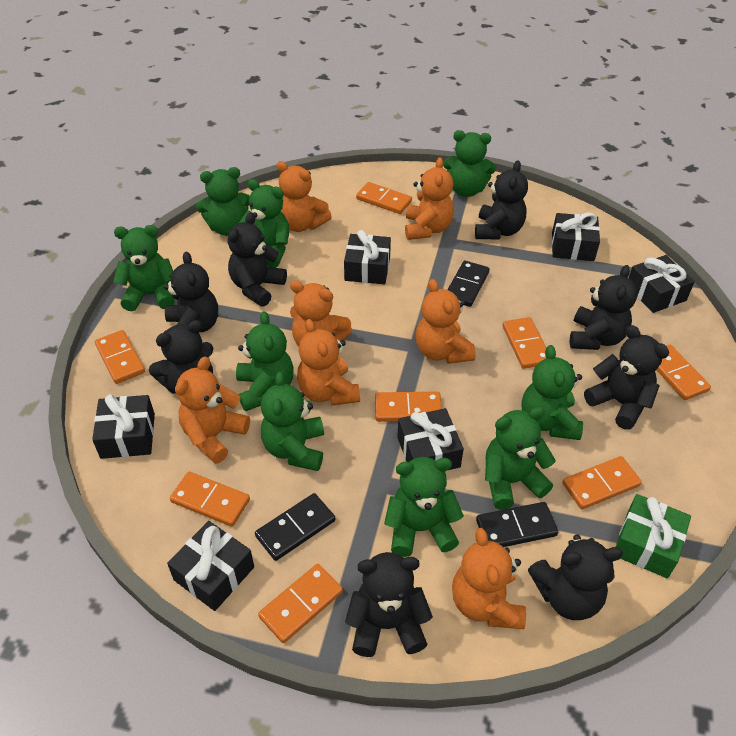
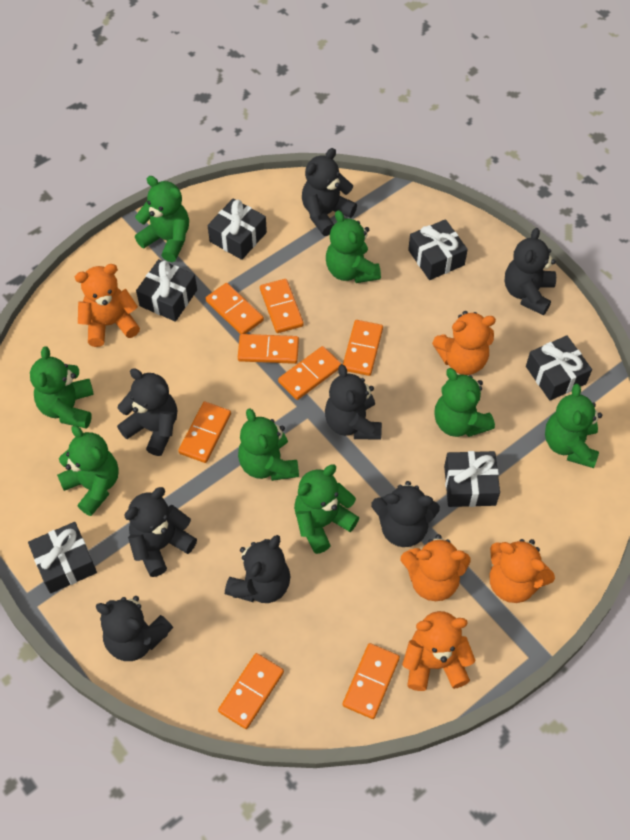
black domino: 3 -> 0
green gift: 1 -> 0
green teddy bear: 9 -> 8
orange teddy bear: 7 -> 5

